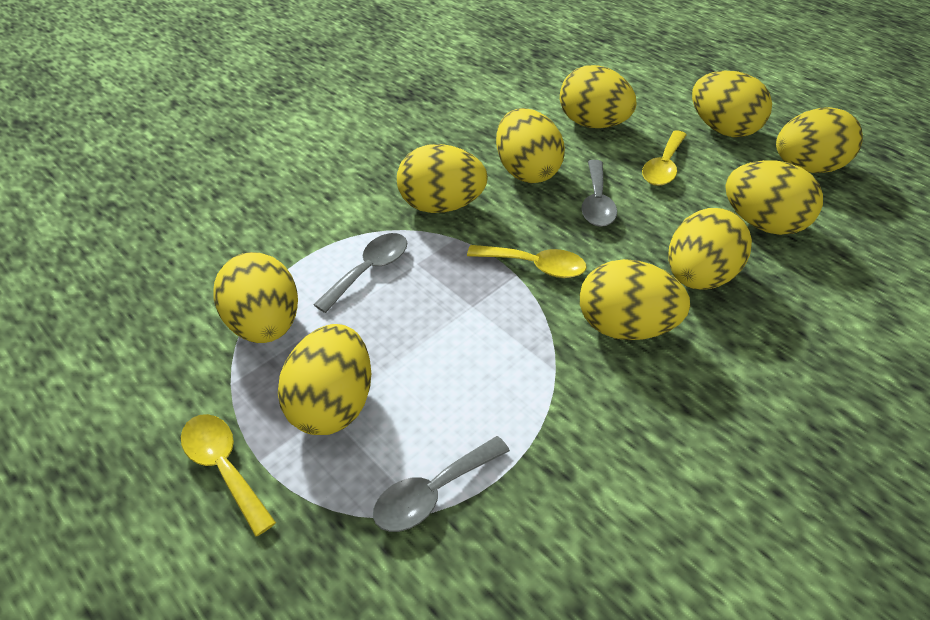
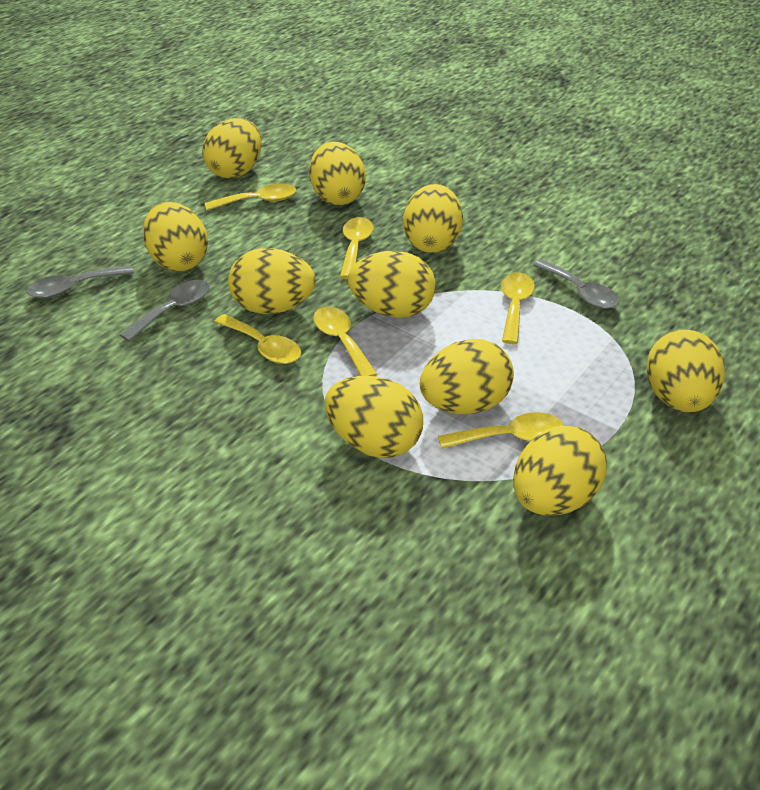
yellow spoon: 3 -> 6

